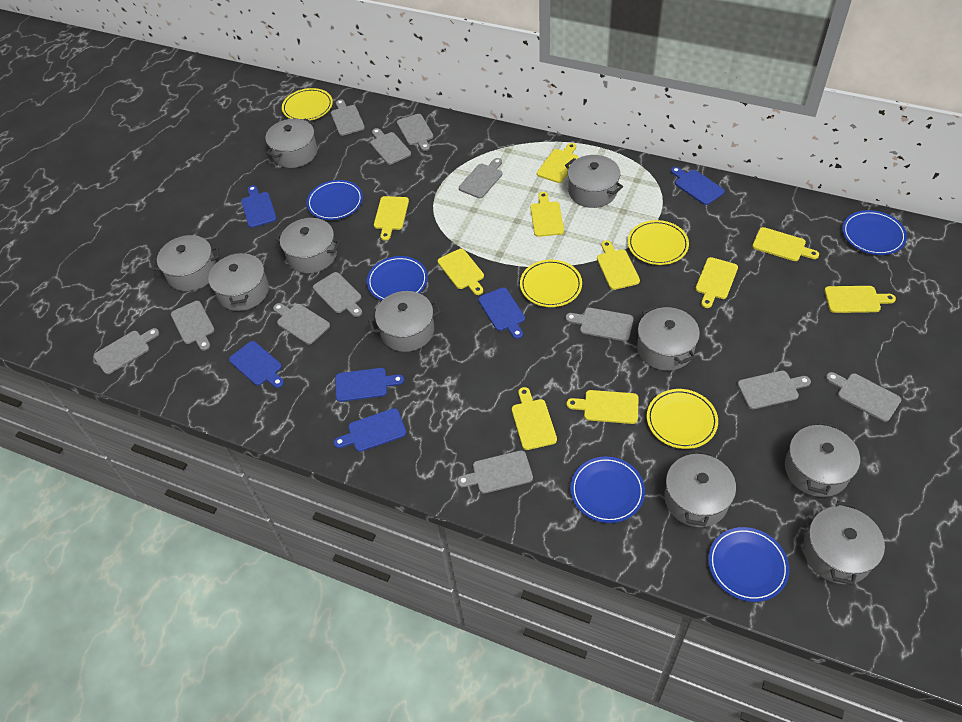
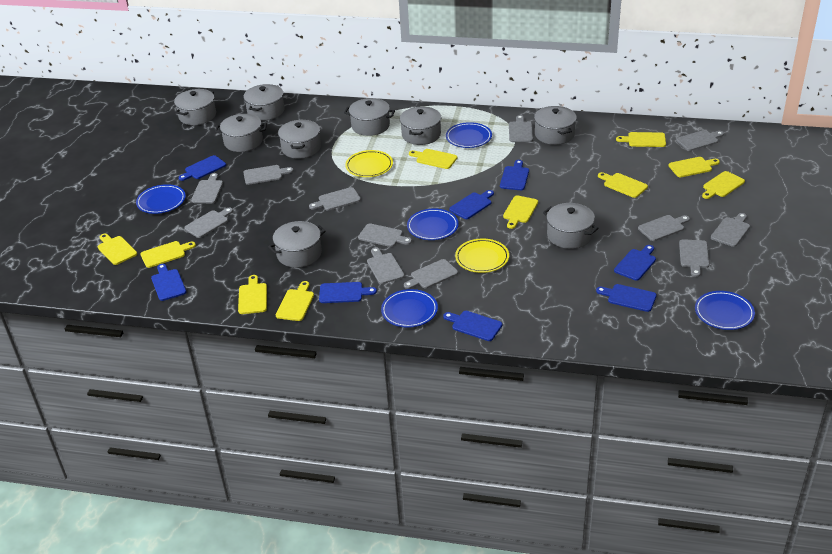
blue cutting board: 6 -> 8
grey pot: 10 -> 9
yellow plate: 4 -> 2

